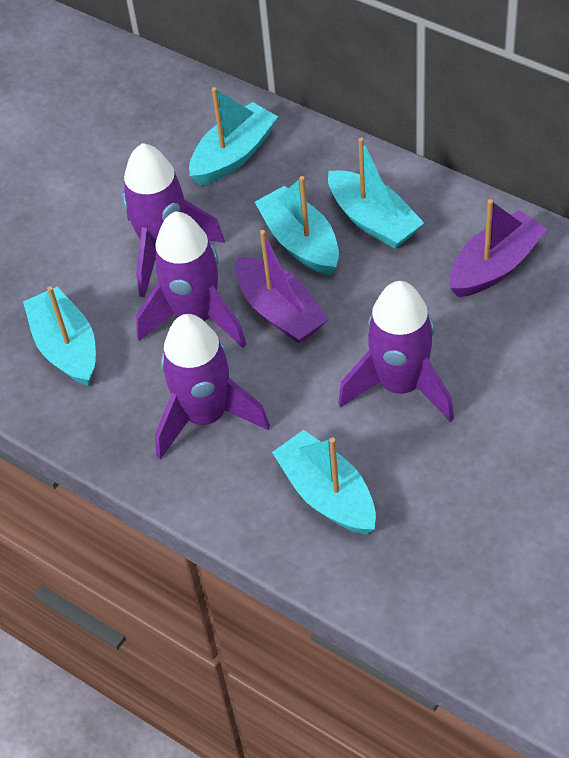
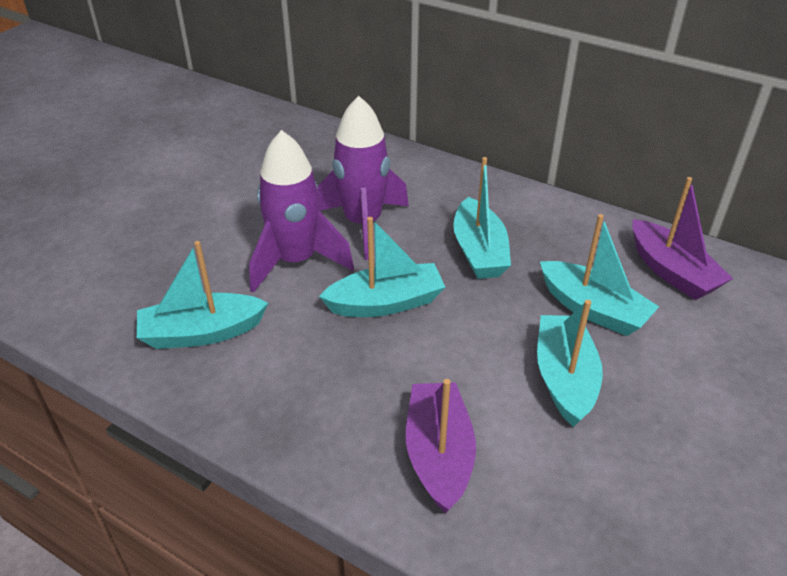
purple rocket: 4 -> 2

